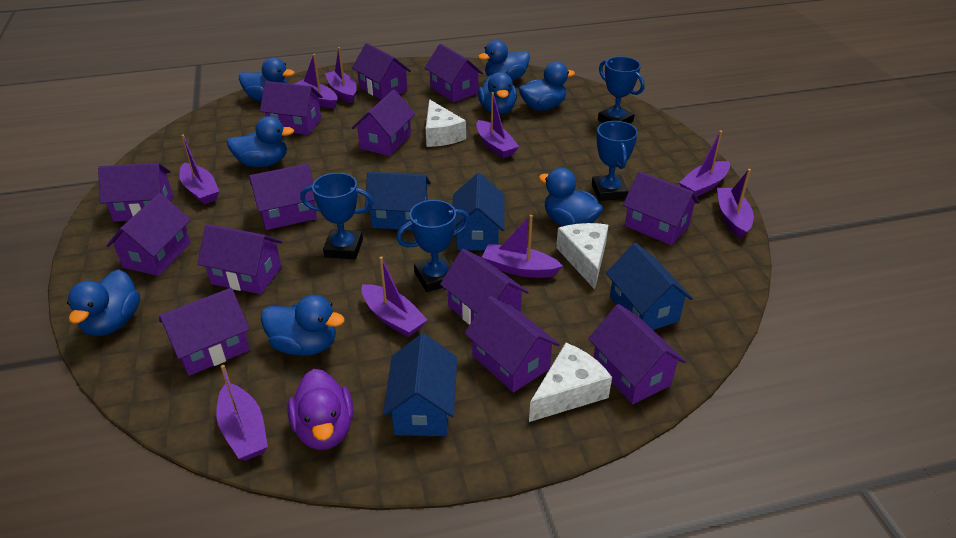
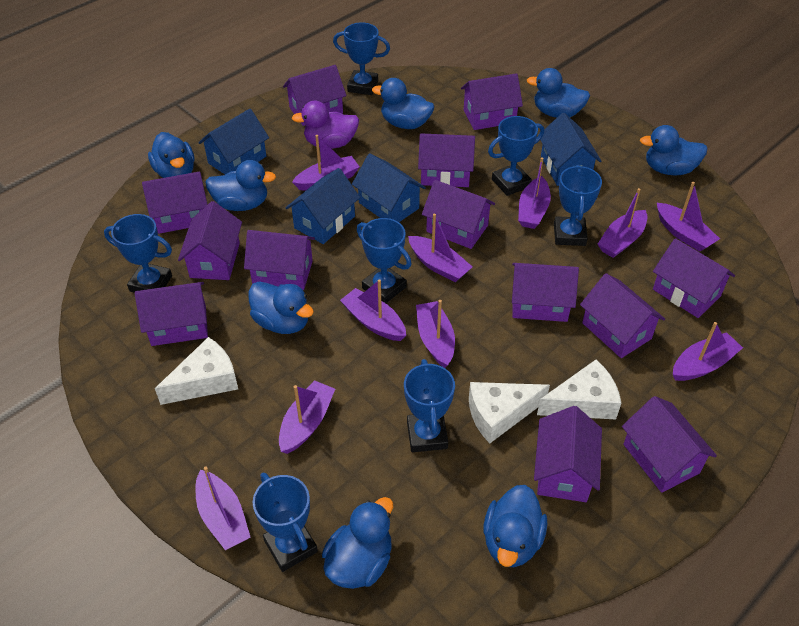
blue trophy: 4 -> 7
purple boat: 9 -> 10

